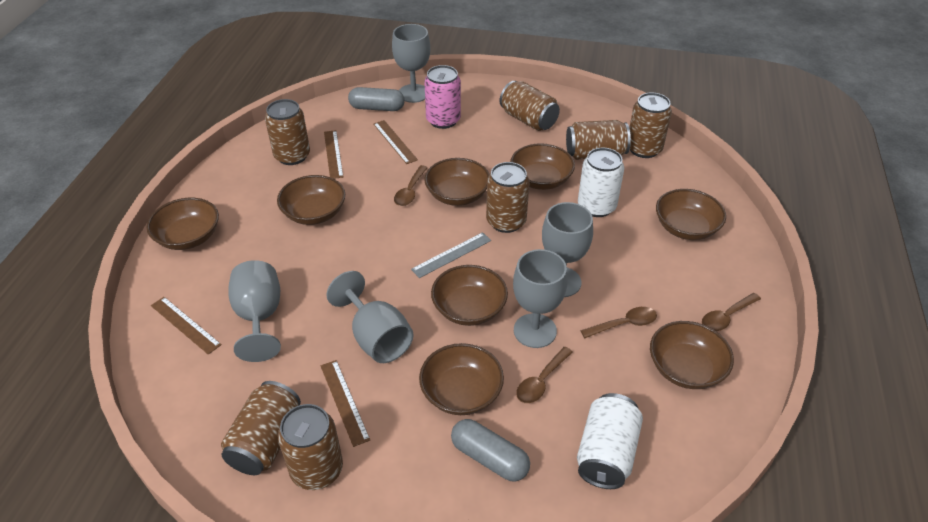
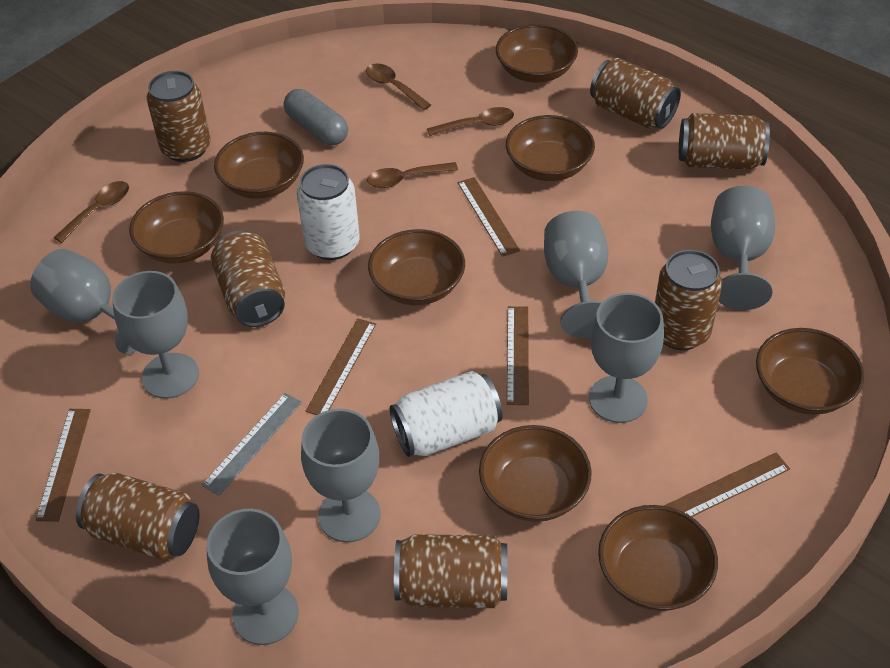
brown ruler: 4 -> 5
grey capsule: 2 -> 1
grey goblet: 5 -> 7
pink can: 1 -> 0

